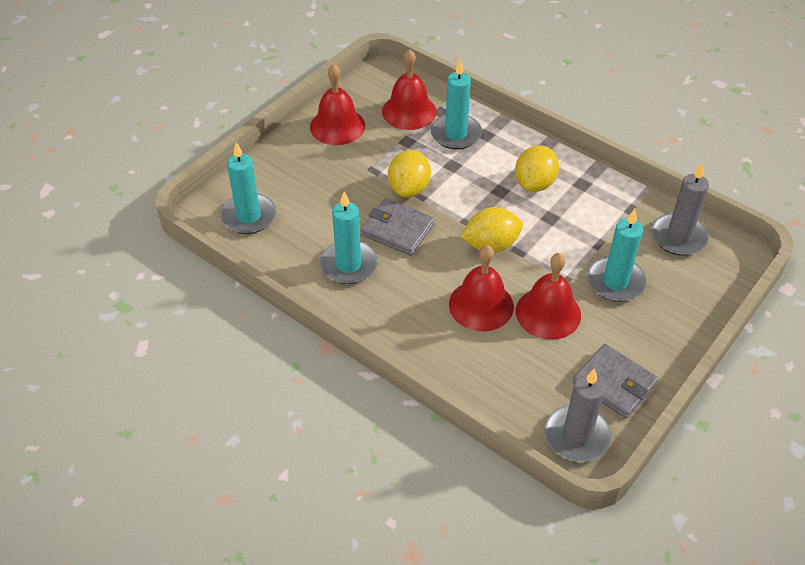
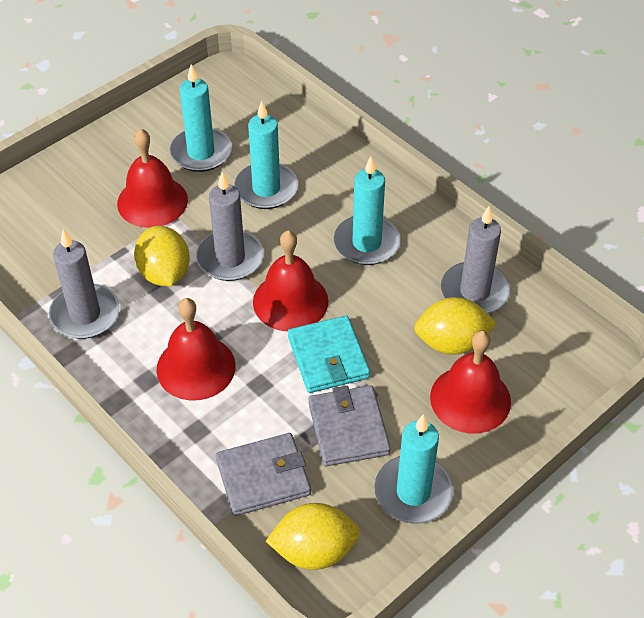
grey candle: 2 -> 3
turquoise wallet: 0 -> 1

